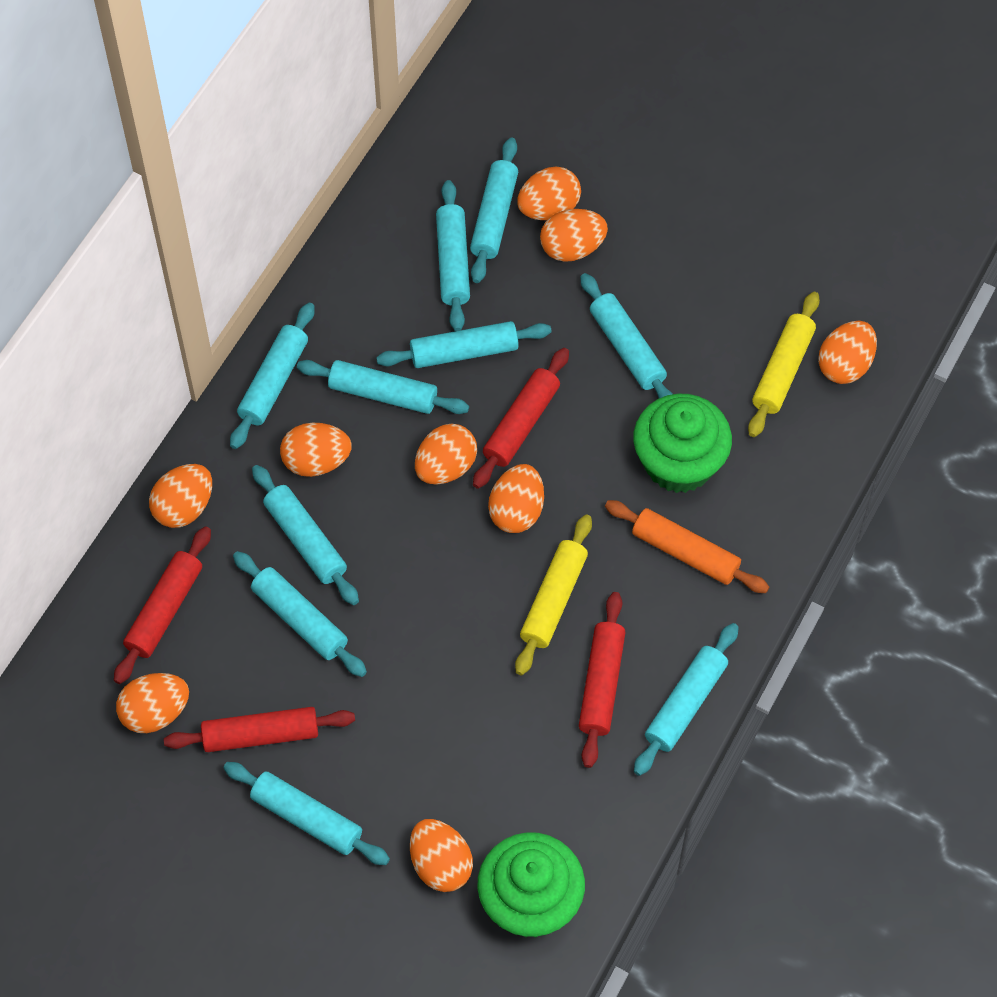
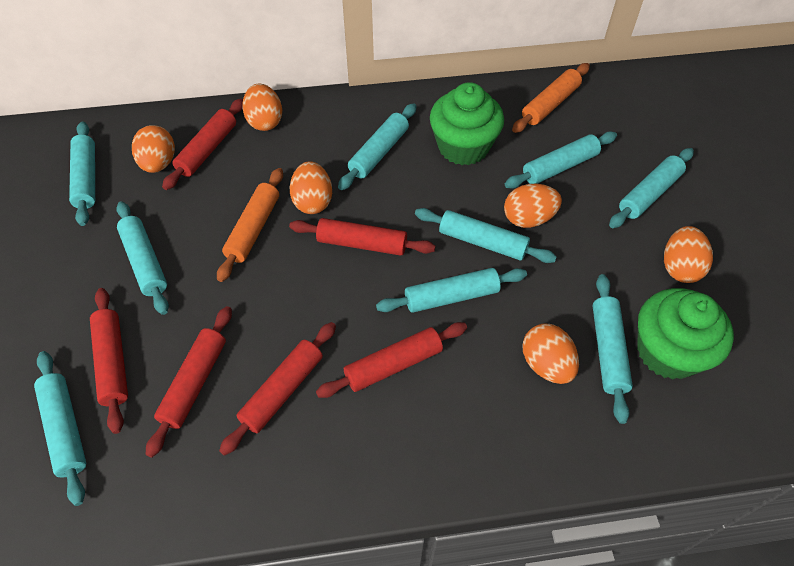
orange egg: 9 -> 6
orange rolling pin: 1 -> 2
red rolling pin: 4 -> 6
turquoise rolling pin: 10 -> 9
yellow rolling pin: 2 -> 0

